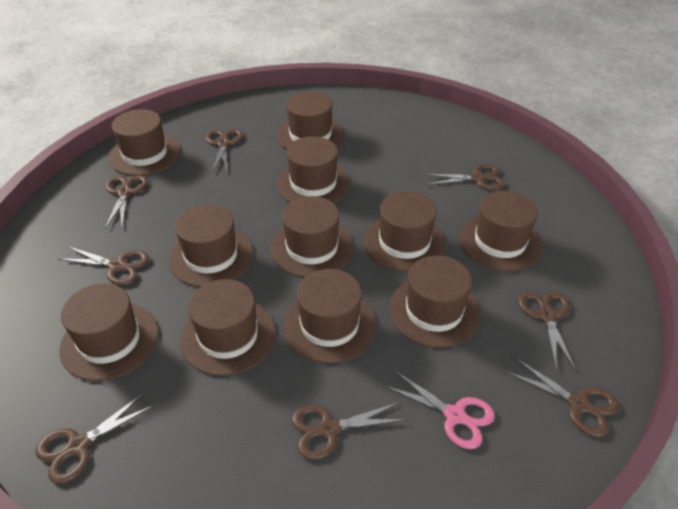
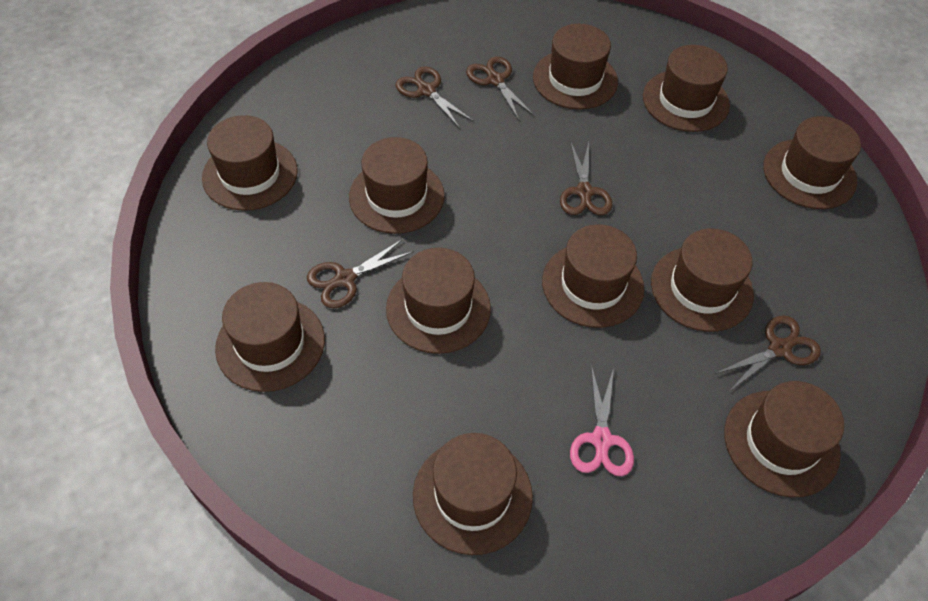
brown scissors: 8 -> 5

